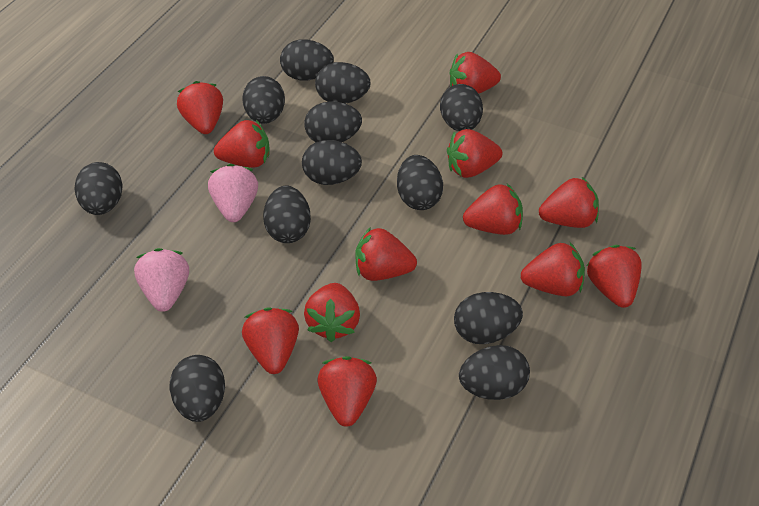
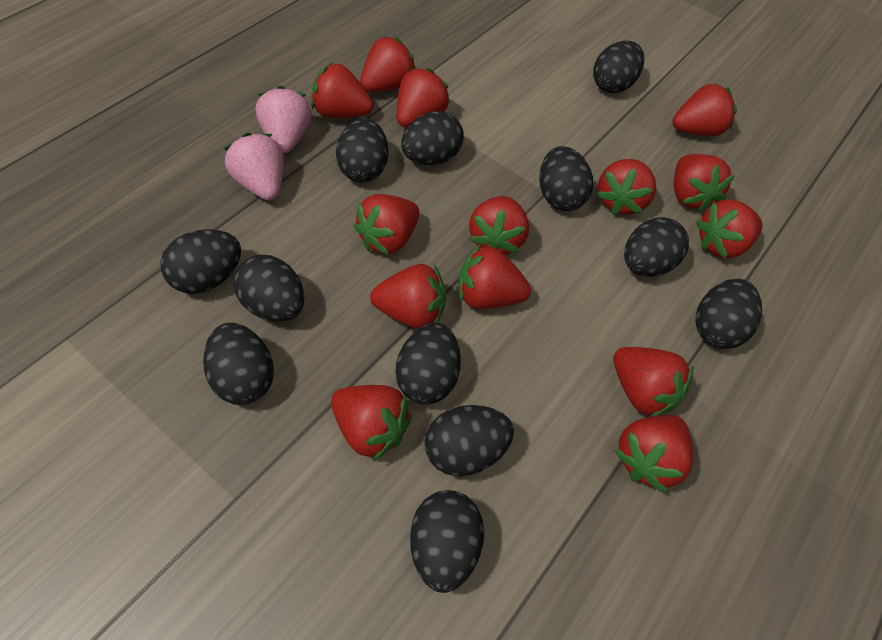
red strawberry: 12 -> 14

